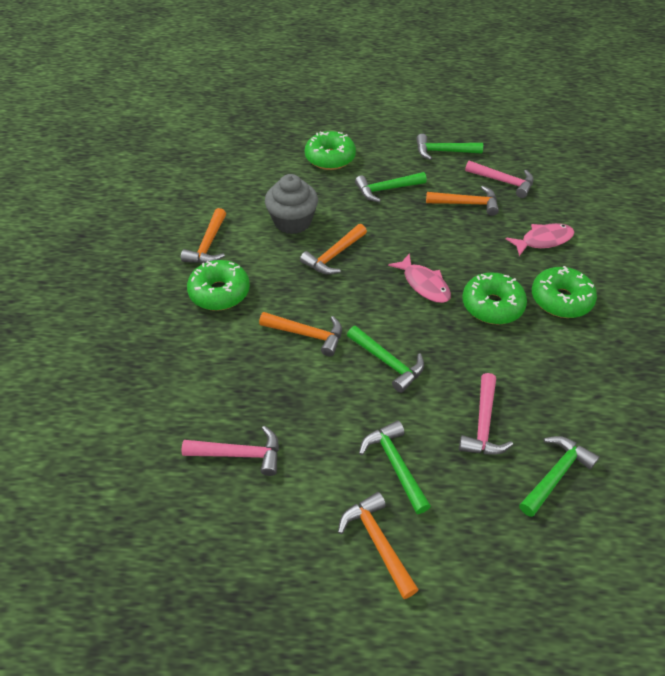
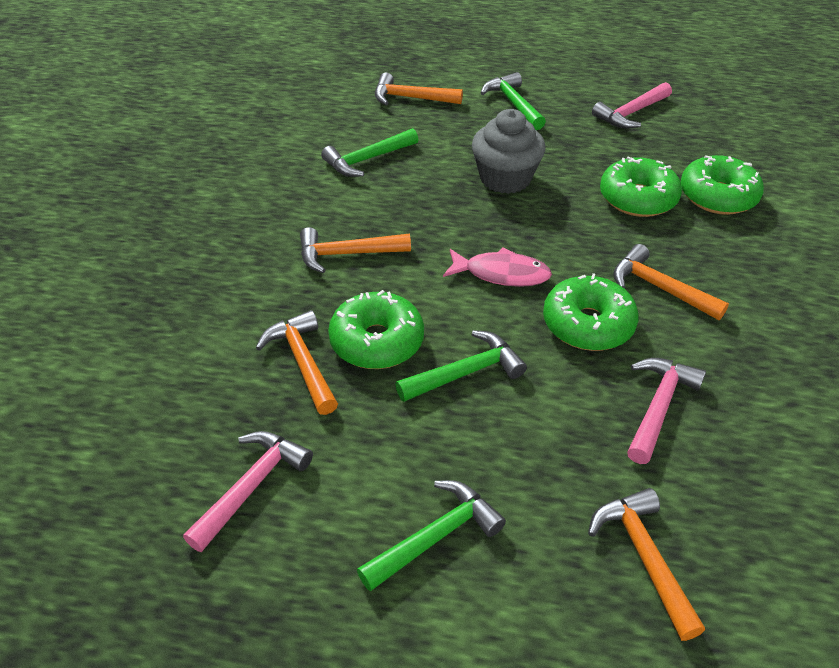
green hammer: 5 -> 4
pink fish: 2 -> 1

